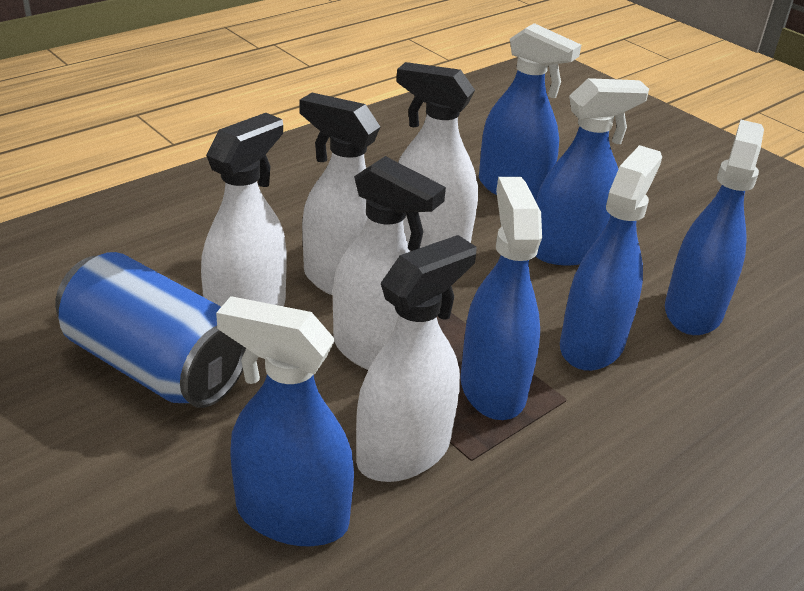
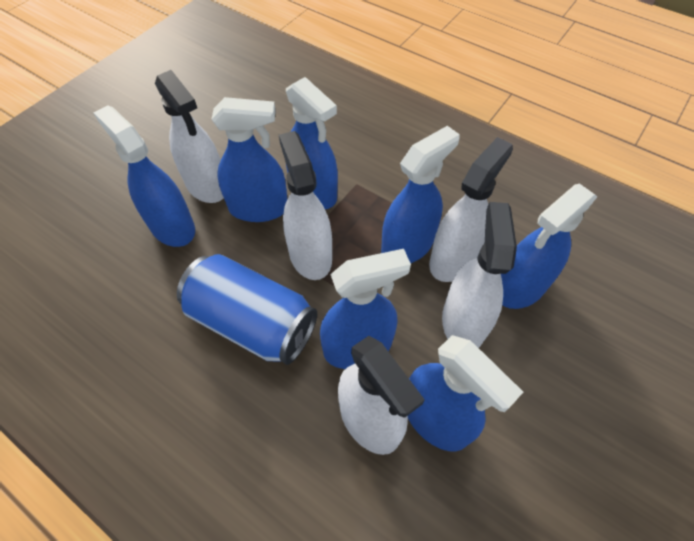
blue spray bottle: 6 -> 7

